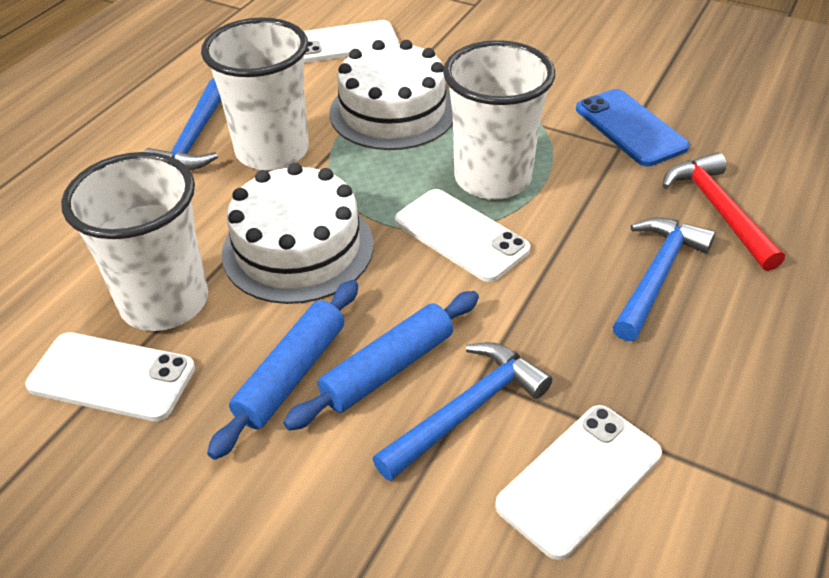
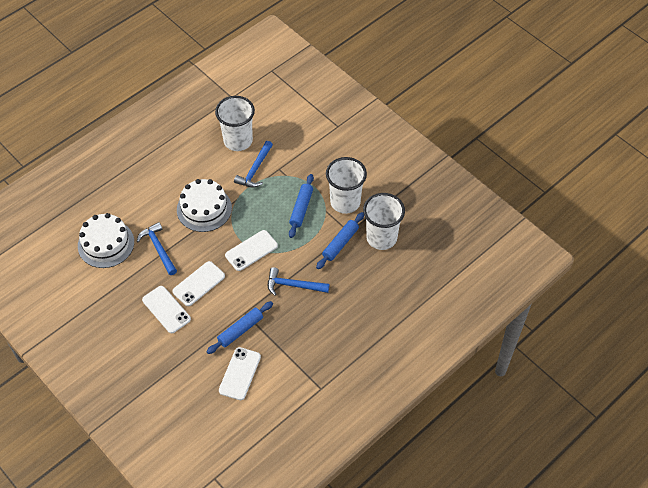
blue phone: 1 -> 0
blue rolling pin: 2 -> 3
red hammer: 1 -> 0

